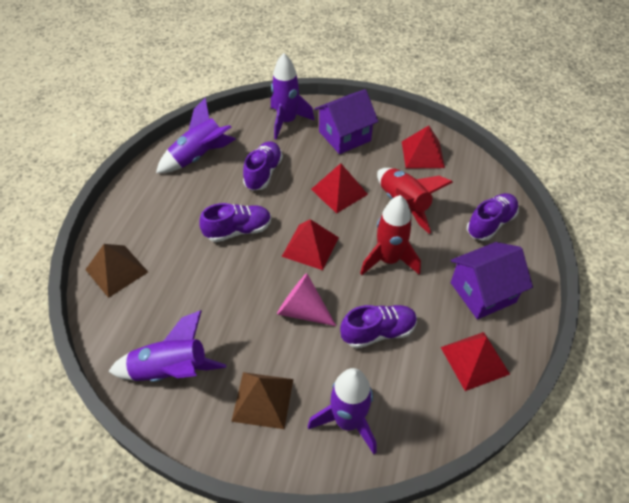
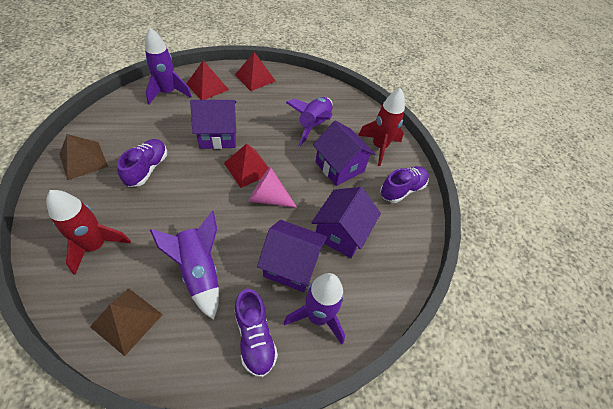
purple house: 2 -> 4
purple shoe: 4 -> 3
red pyramid: 4 -> 3

